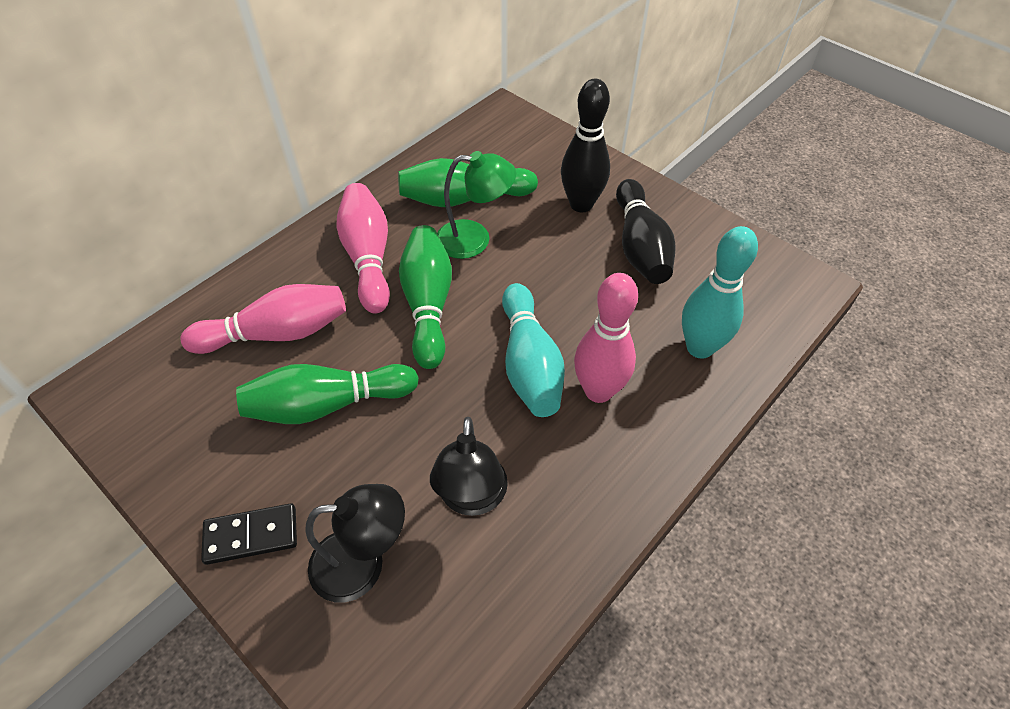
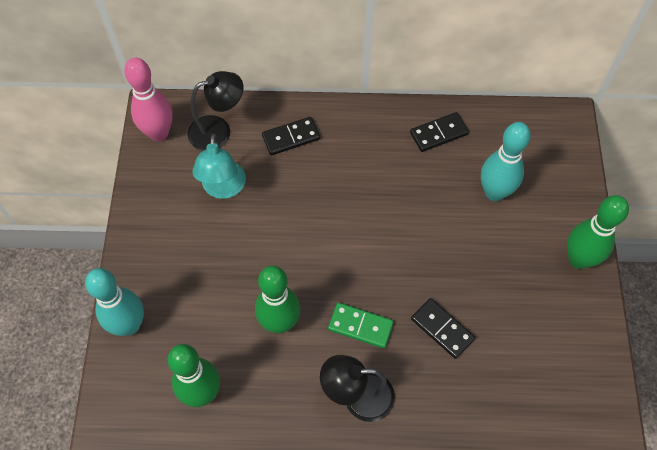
black bowling pin: 2 -> 0
black domino: 1 -> 3
green domino: 0 -> 1
green lamp: 1 -> 0
pink bowling pin: 3 -> 1
turquoise lamp: 0 -> 1

